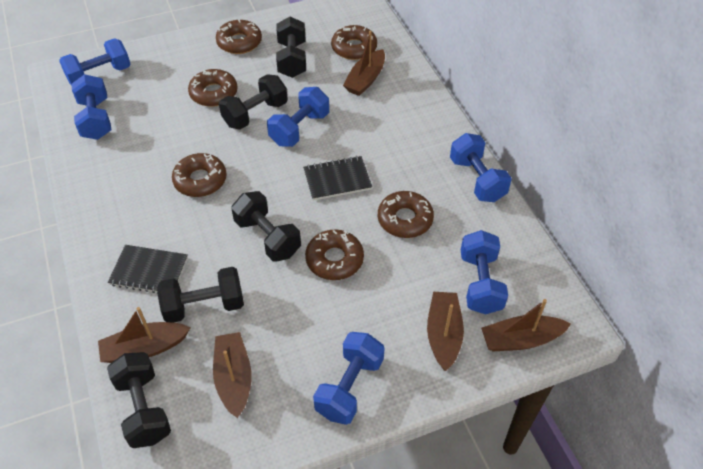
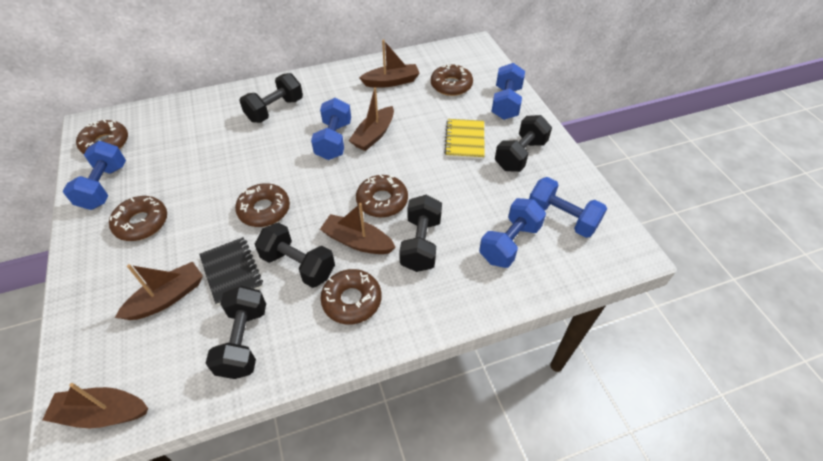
black notebook: 2 -> 1
blue dumbbell: 6 -> 5
yellow notebook: 0 -> 1

